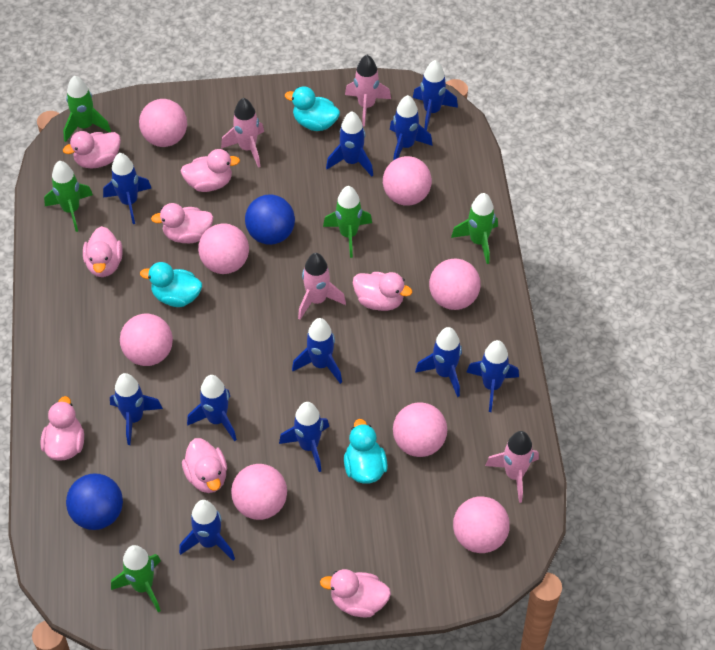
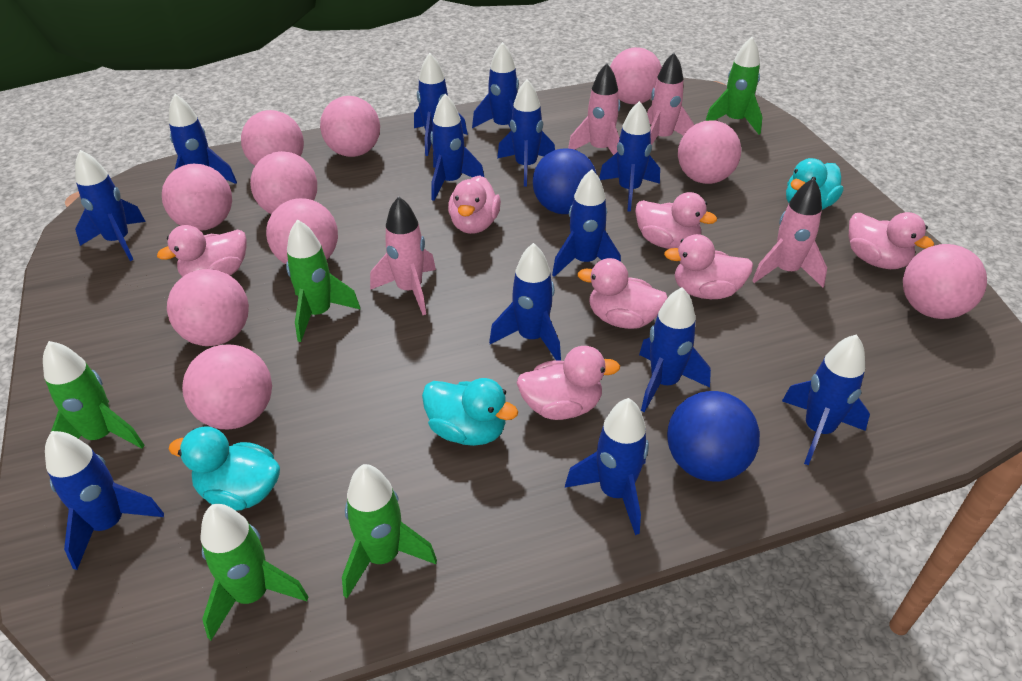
blue rocket: 11 -> 13
pink ball: 8 -> 10
pink duck: 8 -> 7

